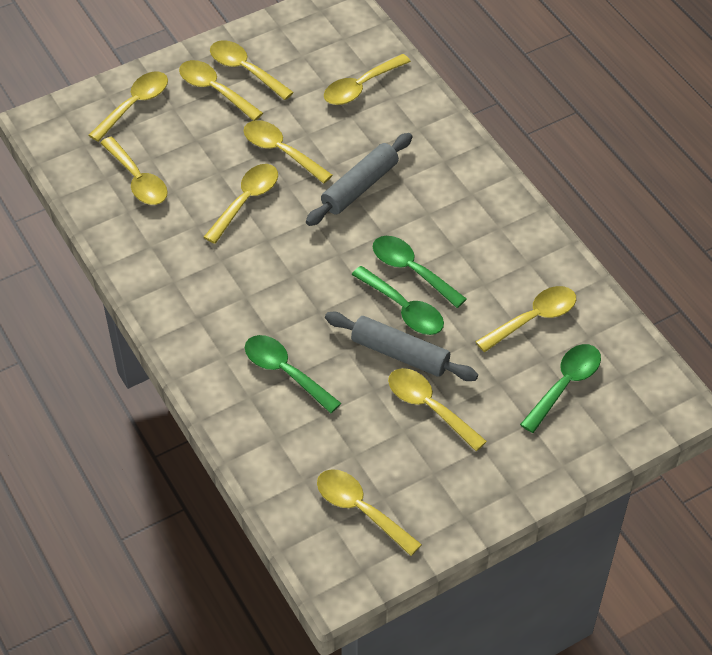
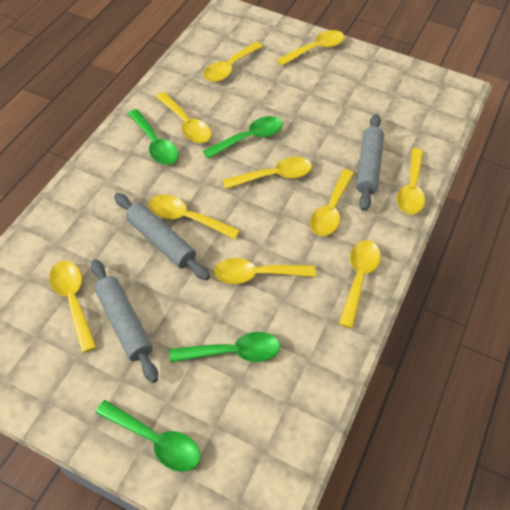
grey rolling pin: 2 -> 3

